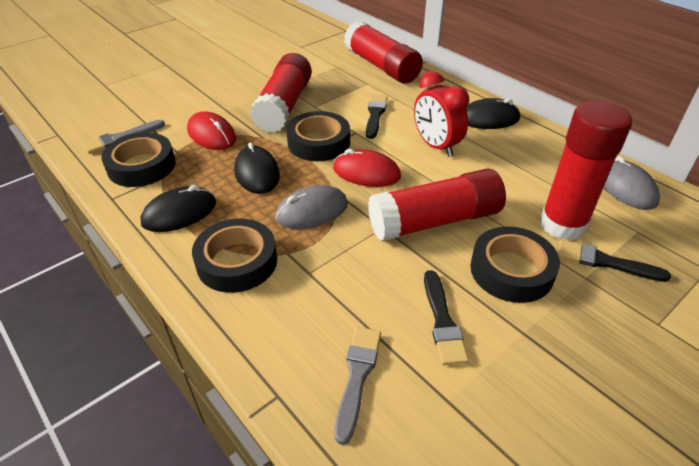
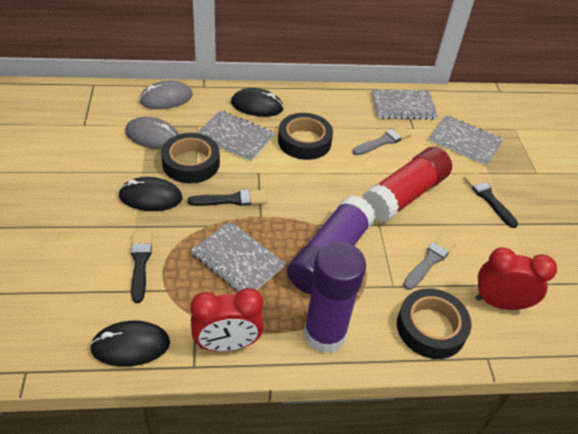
black tape: 4 -> 3
grey notebook: 0 -> 4
purple glue stick: 0 -> 2
red clock: 1 -> 2
red glue stick: 4 -> 1
red mouse: 2 -> 0

